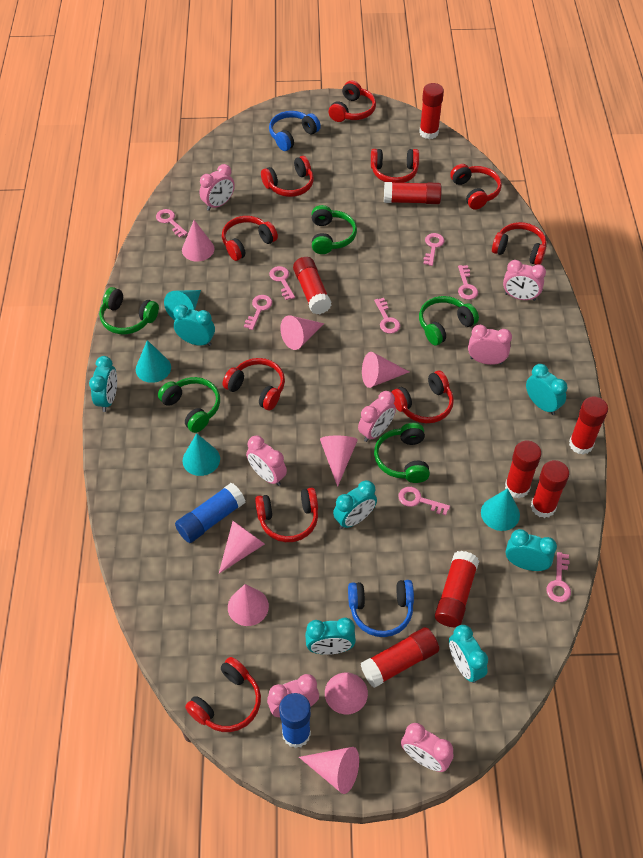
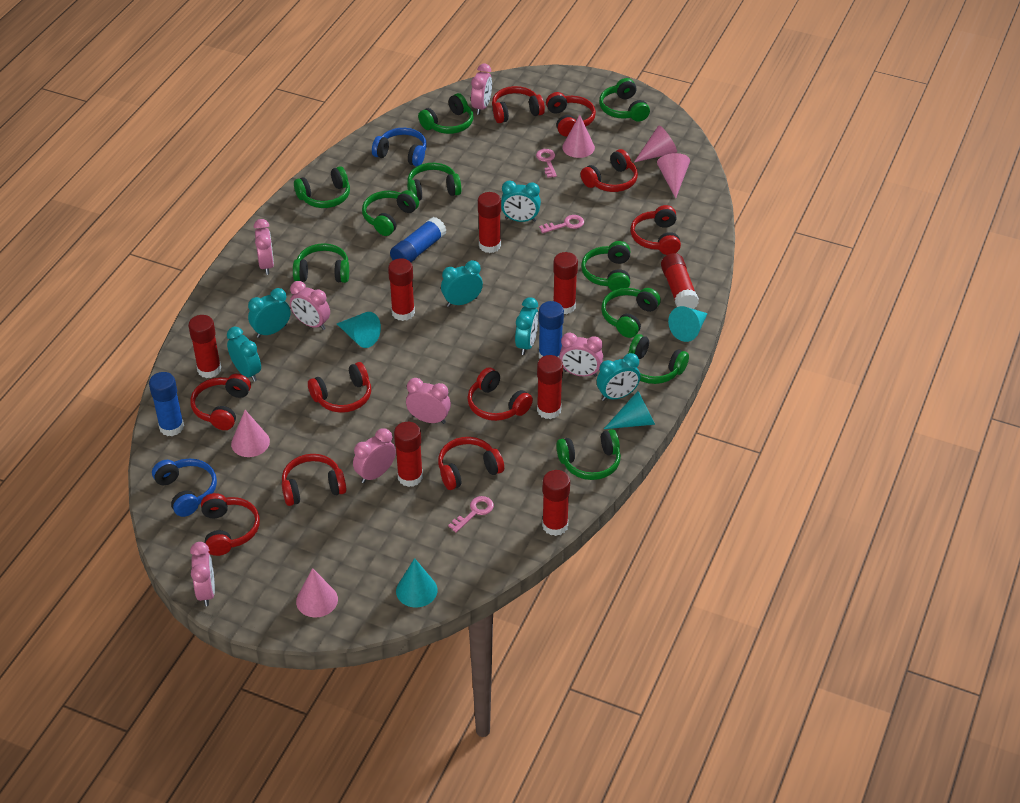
blue glue stick: 2 -> 3
green headphones: 5 -> 10
pink cone: 8 -> 5
pink key: 8 -> 3
turquoise clock: 7 -> 6

